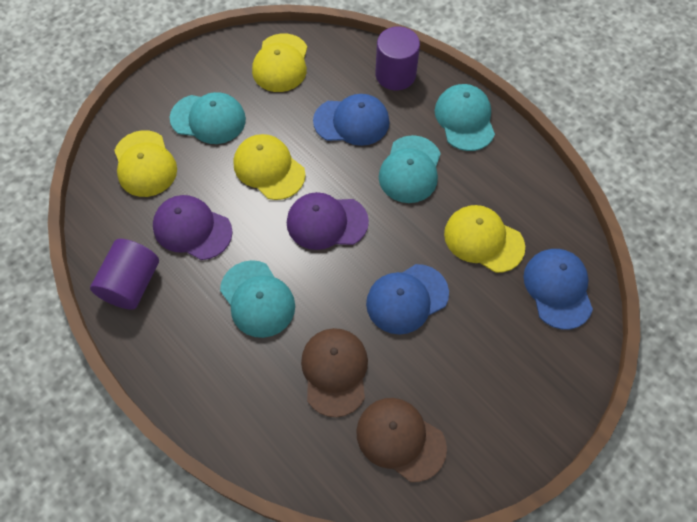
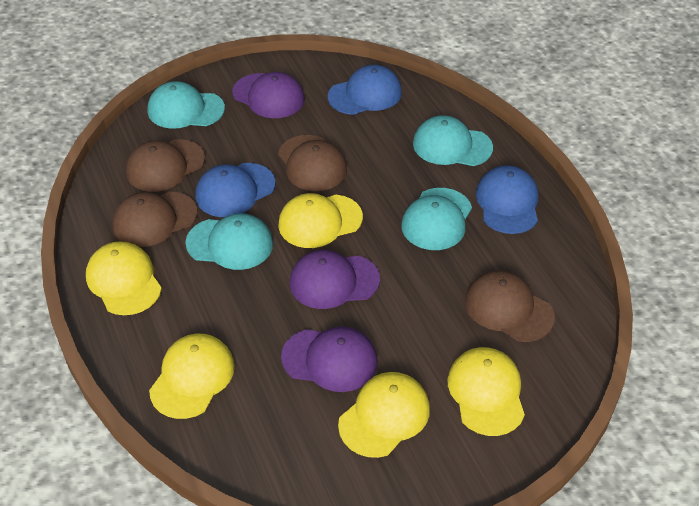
brown cap: 2 -> 4
purple cap: 2 -> 3
purple cylinder: 2 -> 0
yellow cap: 4 -> 5

